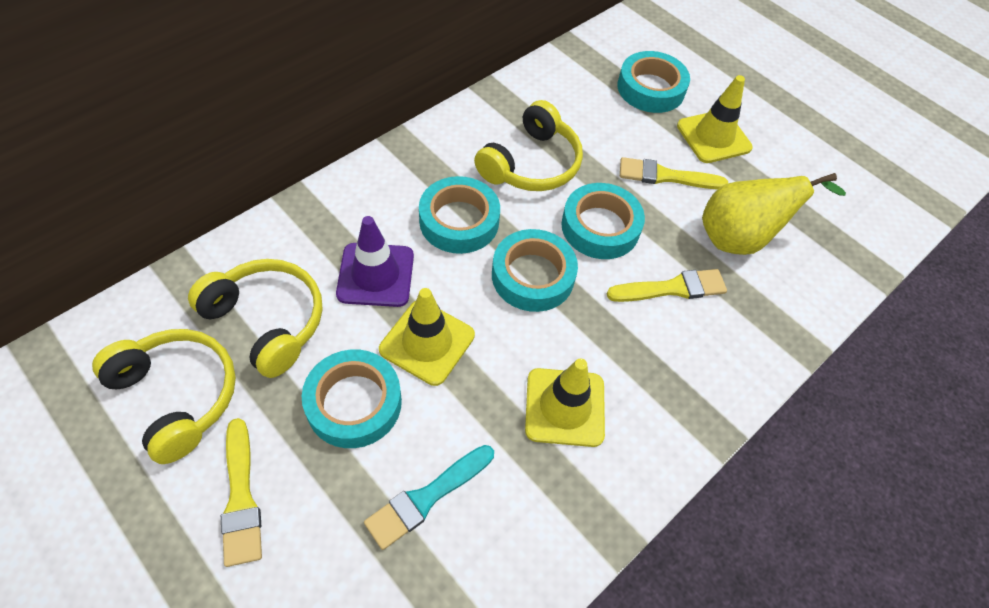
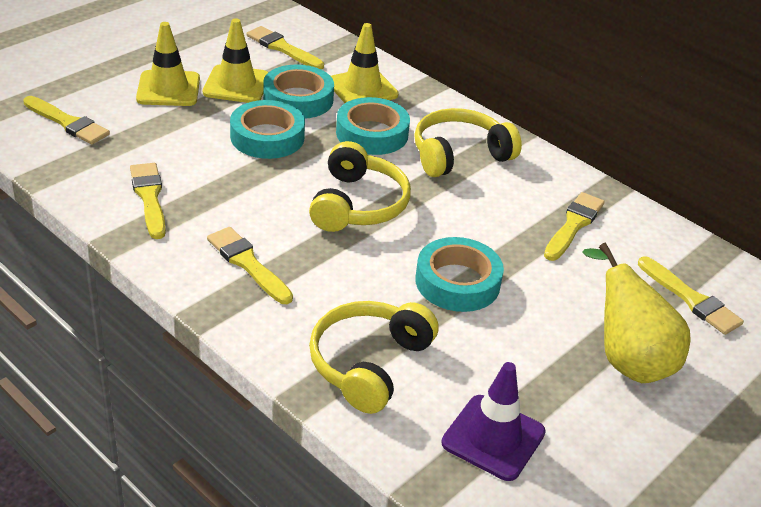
turquoise brush: 1 -> 0
turquoise tape: 5 -> 4
yellow brush: 3 -> 6

